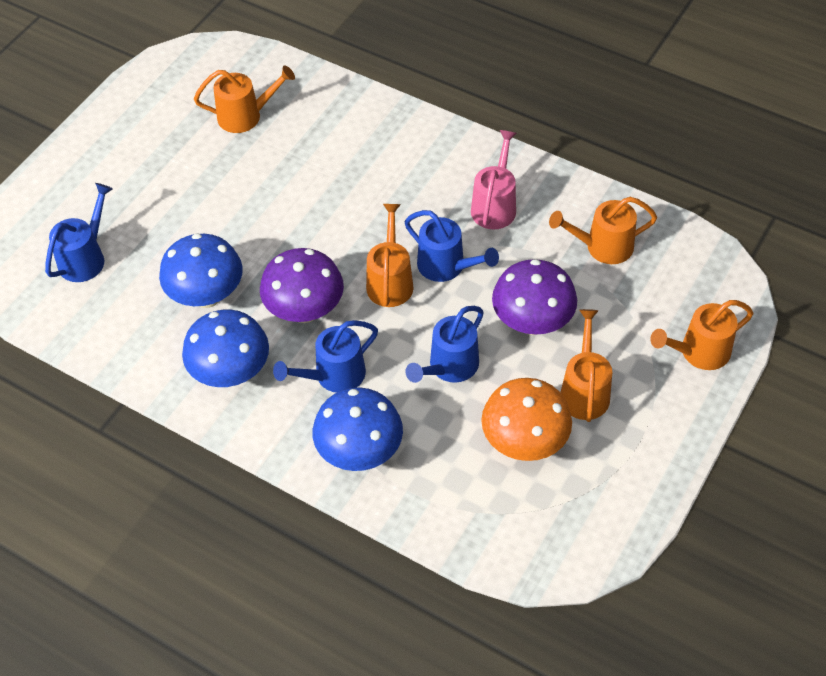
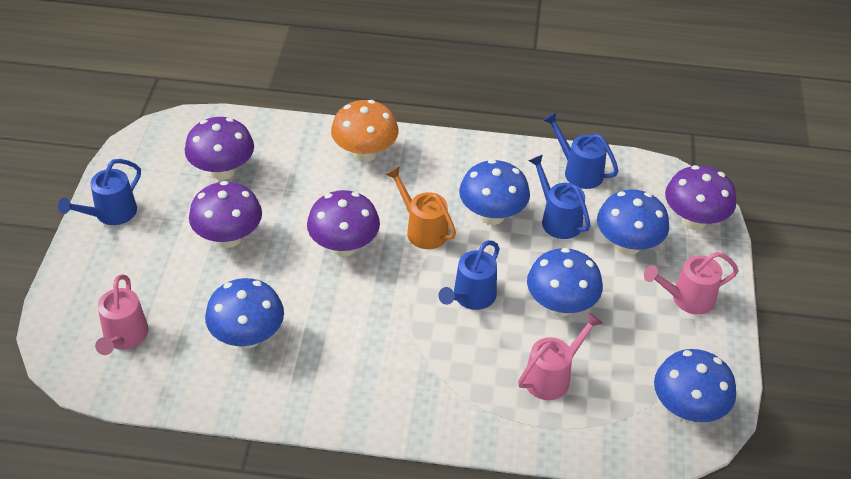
blue mushroom: 3 -> 5
orange watering can: 5 -> 1
pink watering can: 1 -> 3
purple mushroom: 2 -> 4

